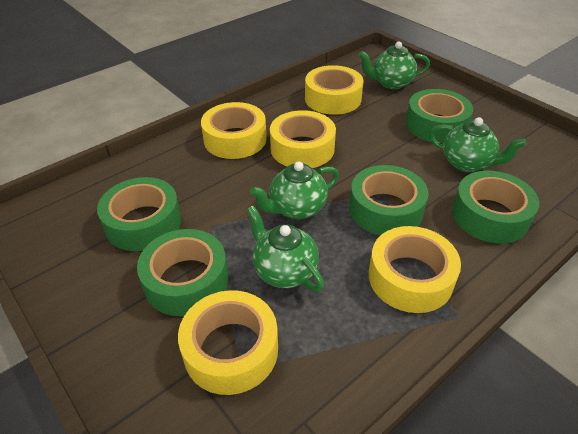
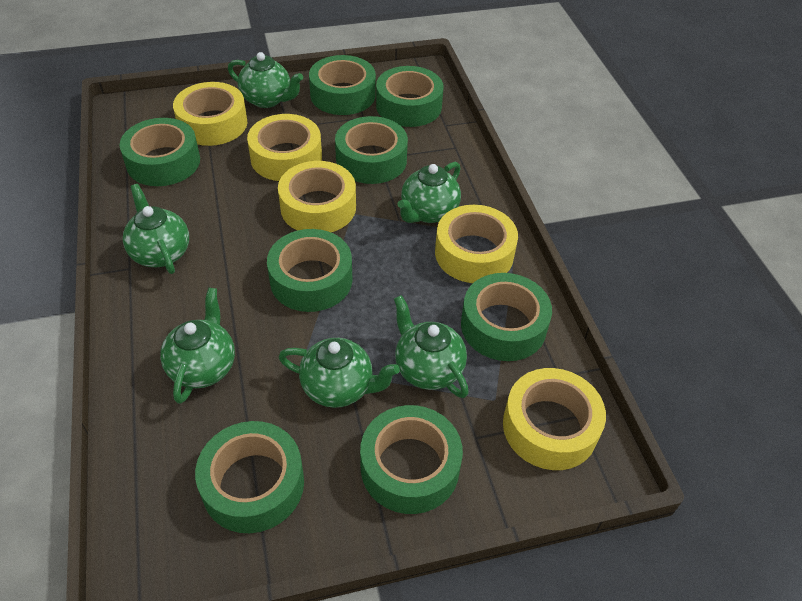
green tape: 5 -> 8
green teapot: 4 -> 6

